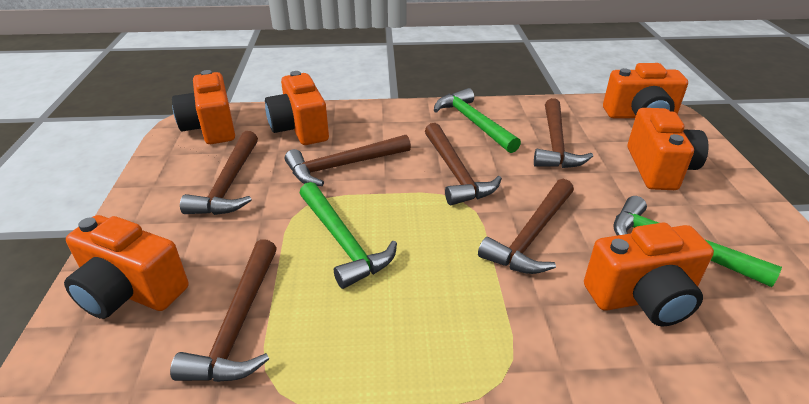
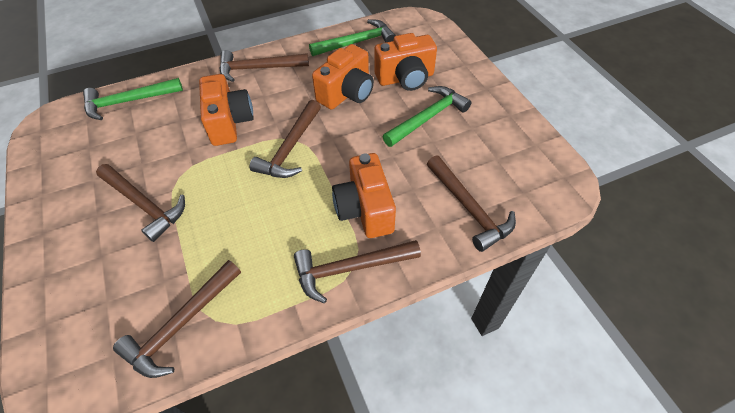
orange camera: 6 -> 4

